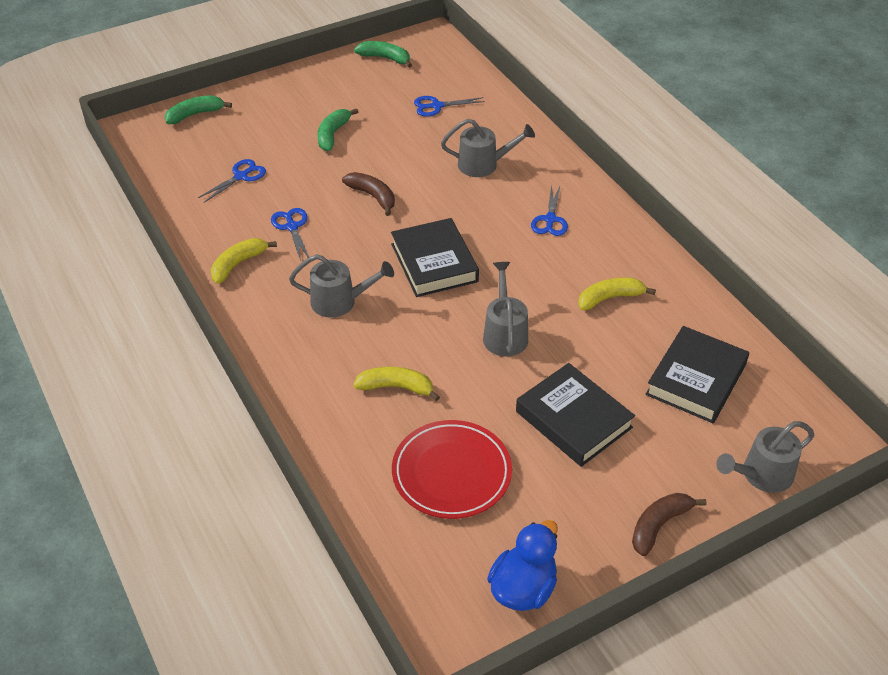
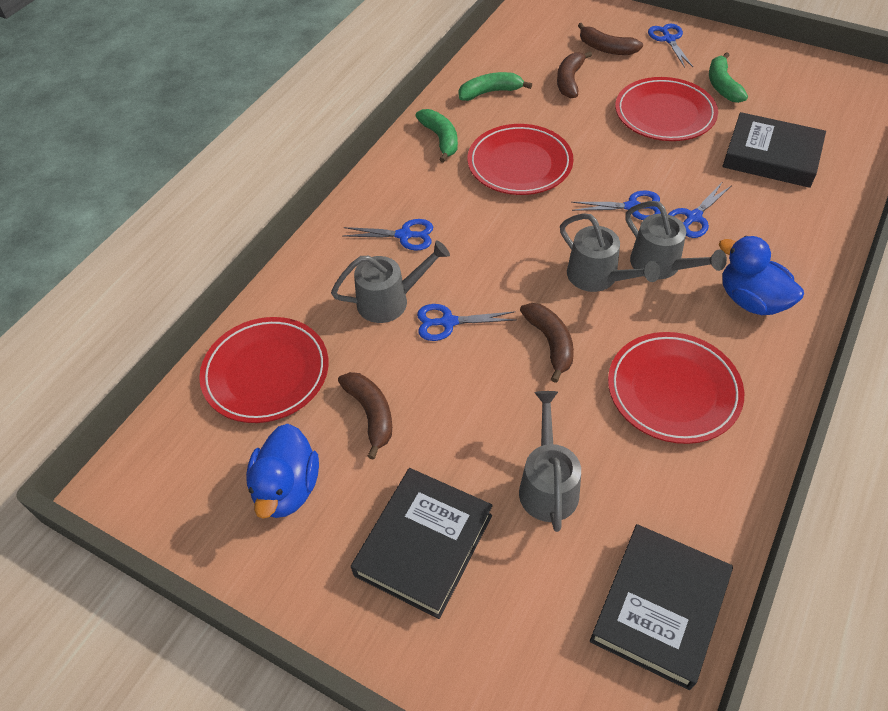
blue duck: 1 -> 2
blue scissors: 4 -> 5
brown banana: 2 -> 4
red plate: 1 -> 4
yellow banana: 3 -> 0

